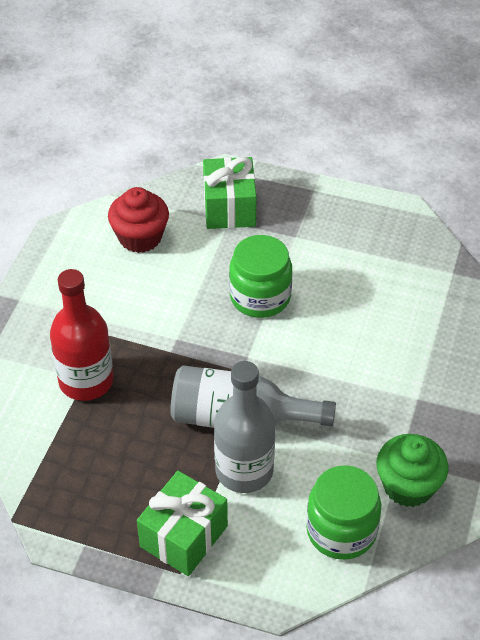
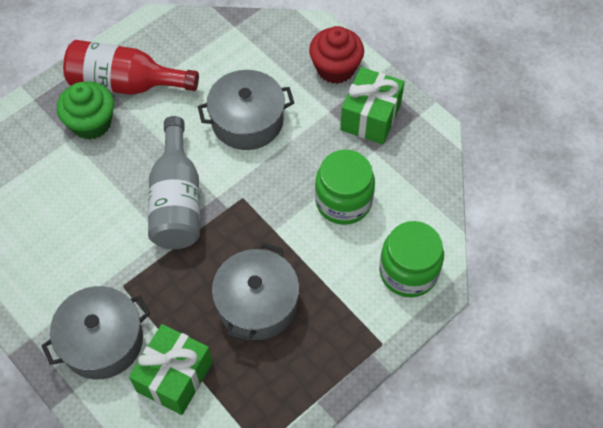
grey bottle: 2 -> 1
grey pot: 0 -> 3

